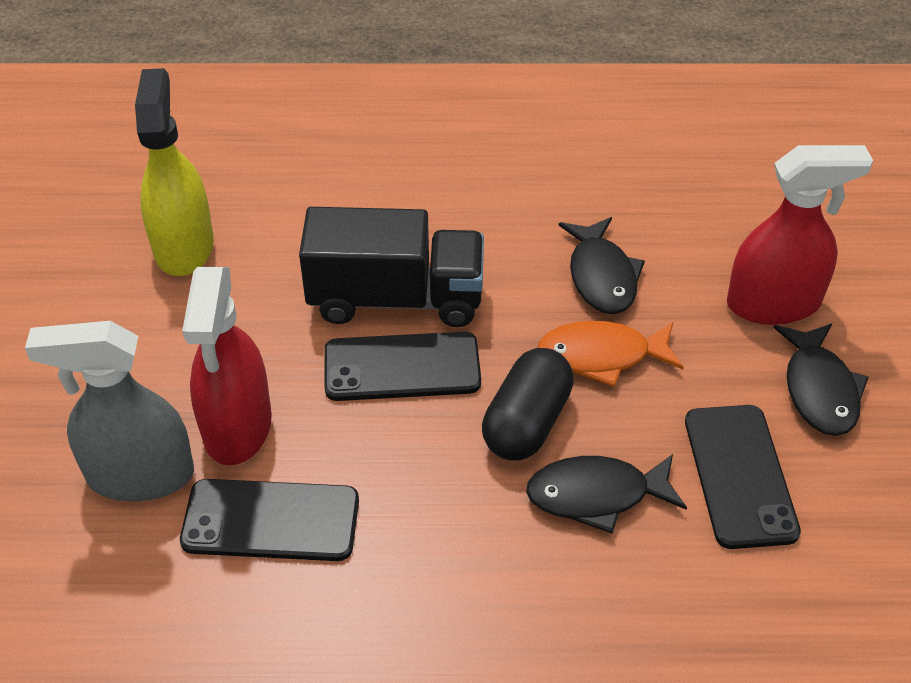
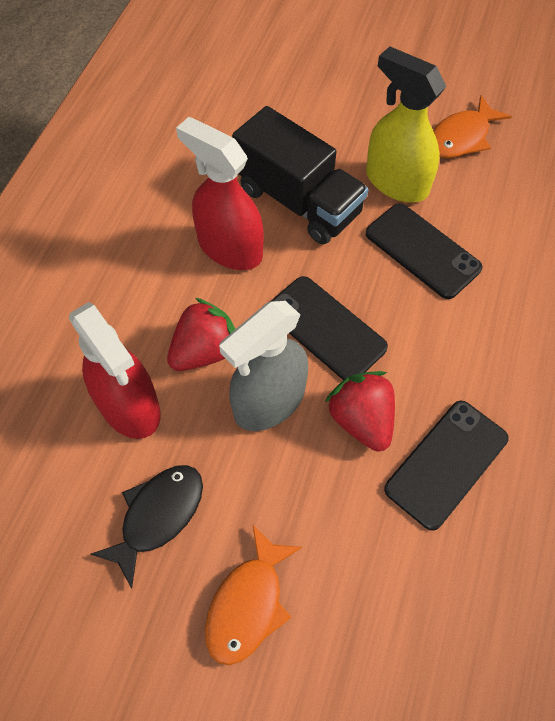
black capsule: 1 -> 0
black fish: 3 -> 1
orange fish: 1 -> 2
red strawberry: 0 -> 2

